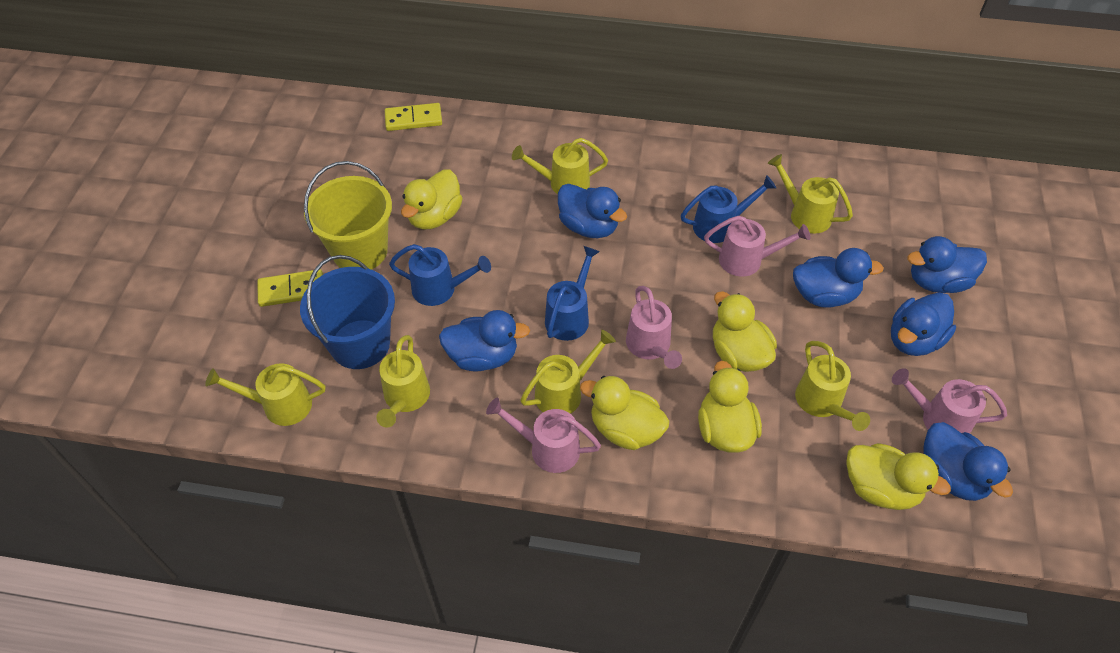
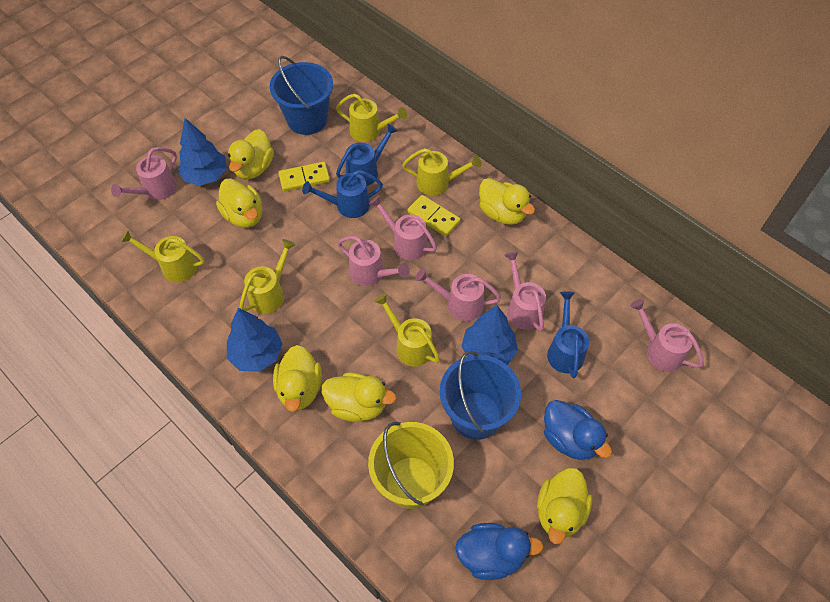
blue bucket: 1 -> 2
blue duck: 6 -> 2
blue tree: 0 -> 3
pink watering can: 4 -> 6
yellow duck: 5 -> 6
yellow watering can: 6 -> 5

